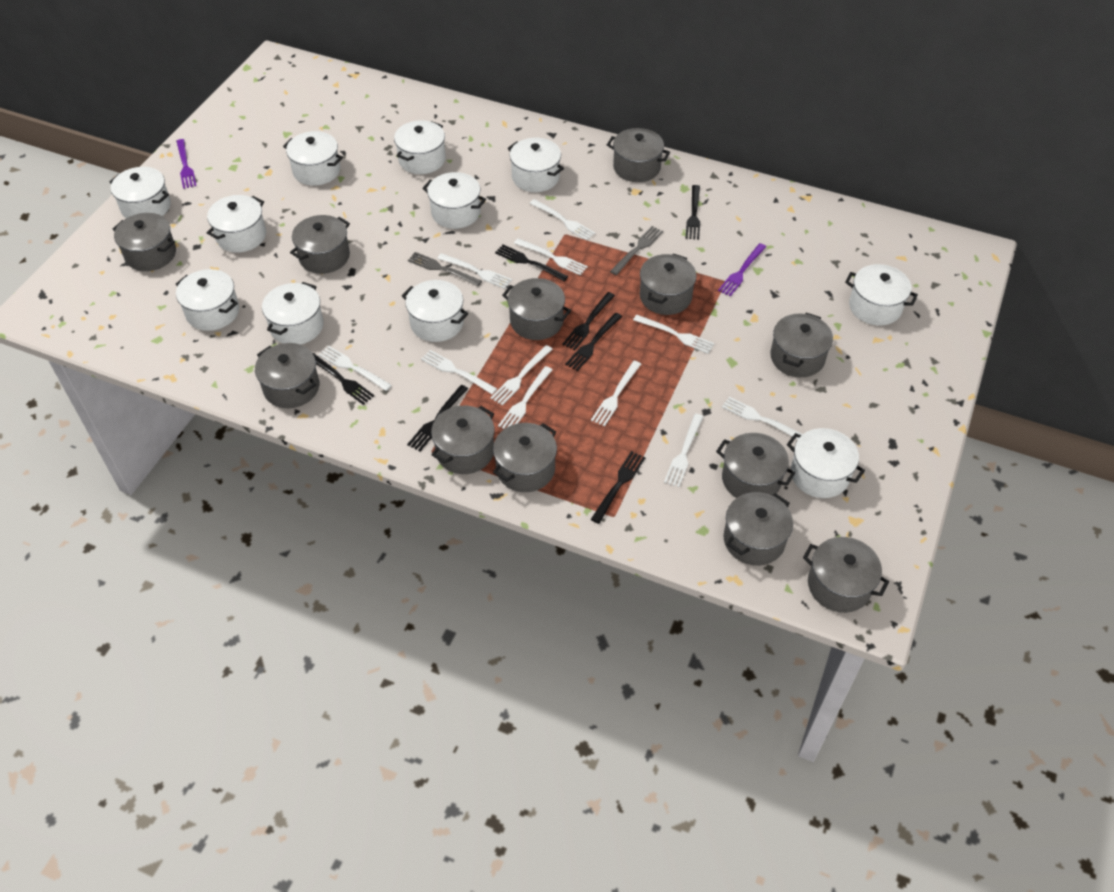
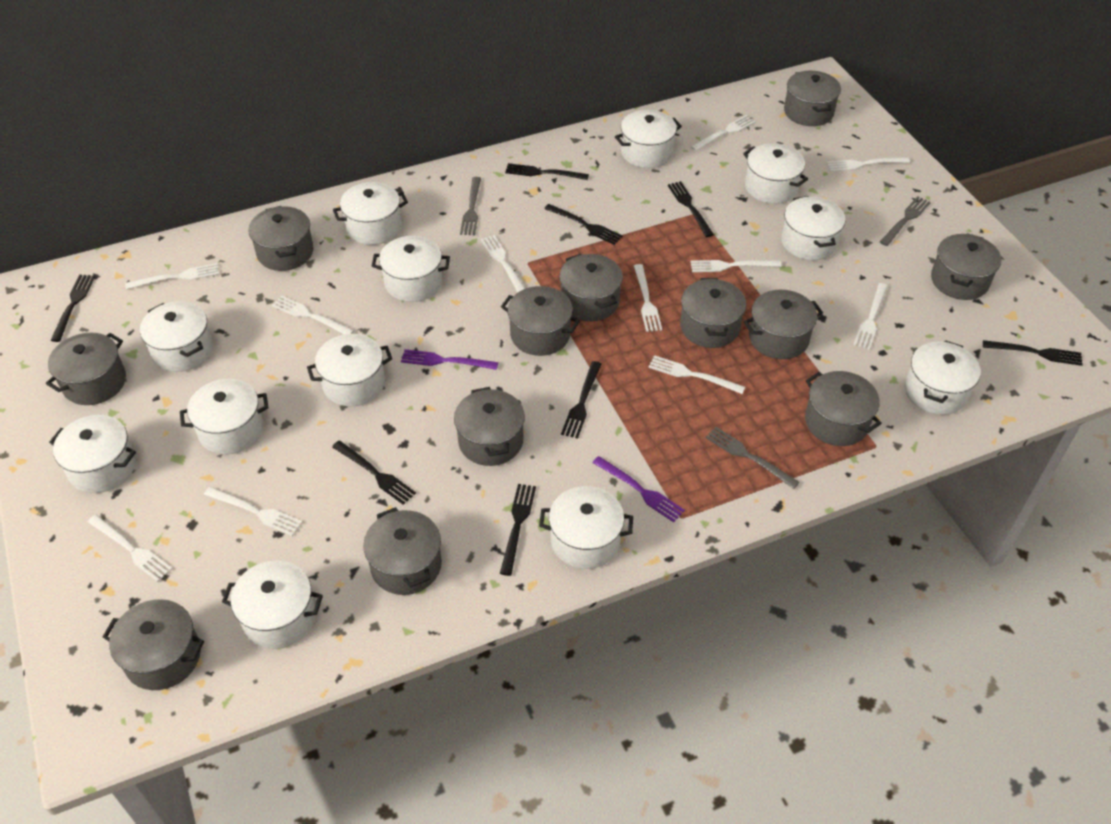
black fork: 7 -> 8
grey fork: 2 -> 3
white pot: 11 -> 12

